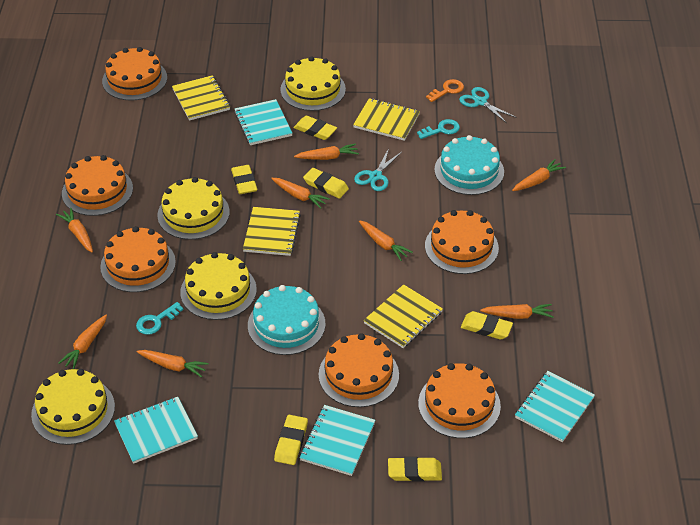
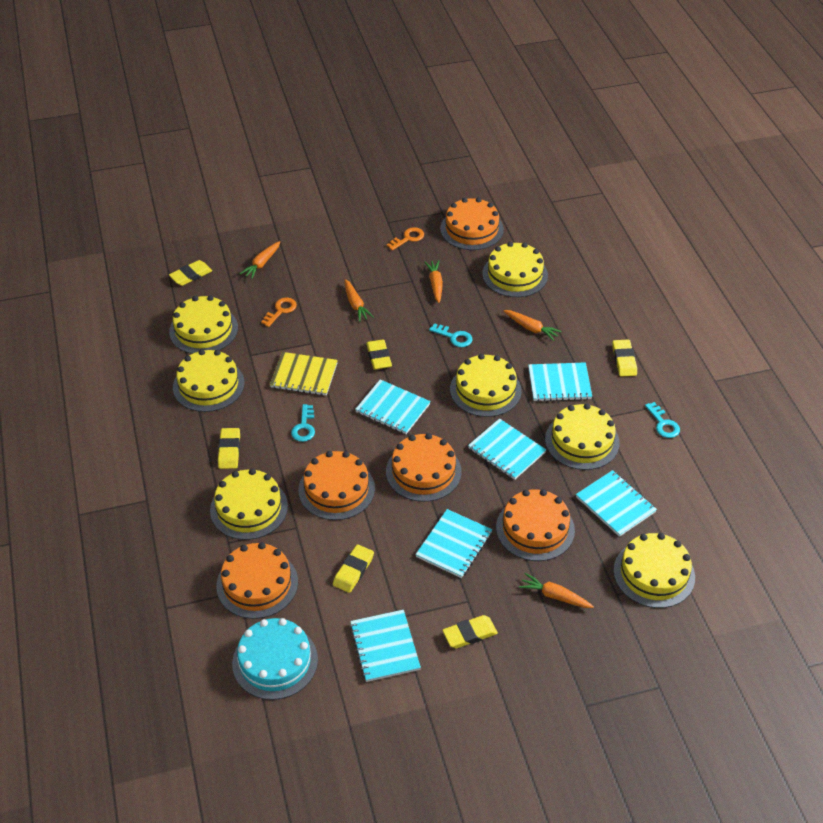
orange cake: 6 -> 5
orange carrot: 8 -> 5
orange key: 1 -> 2
turquoise cake: 2 -> 1
turquoise key: 2 -> 3
turquoise notebook: 4 -> 6
turquoise scissors: 2 -> 0
yellow cake: 4 -> 7
yellow notebook: 4 -> 1

